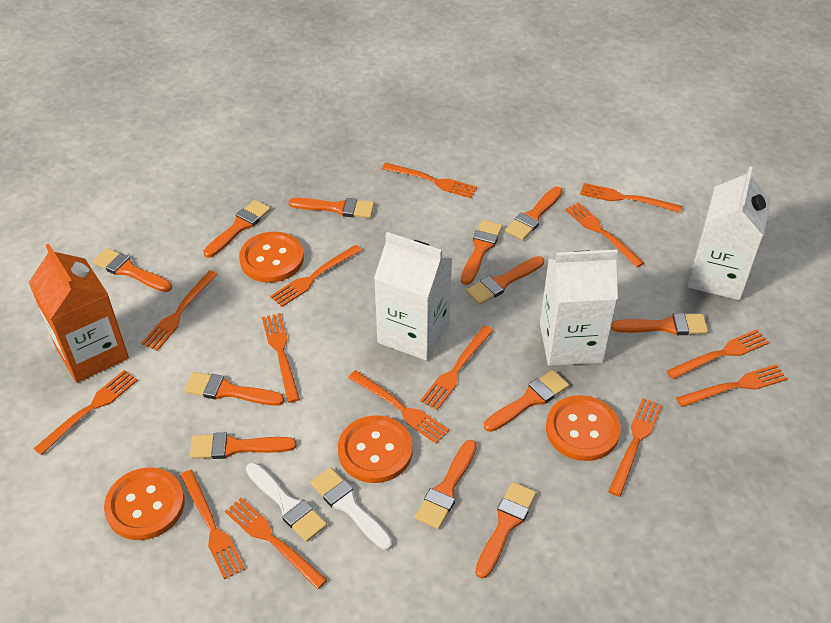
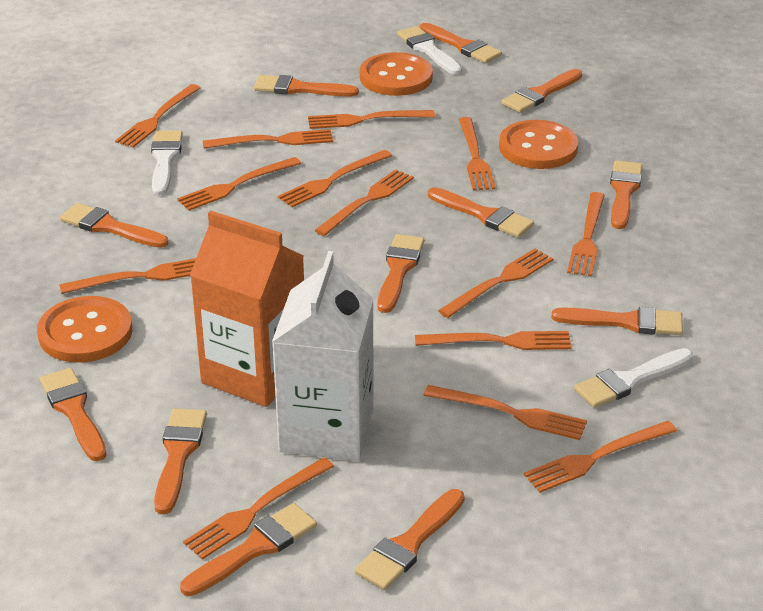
orange button: 4 -> 3
white brush: 2 -> 3
white carton: 3 -> 1

